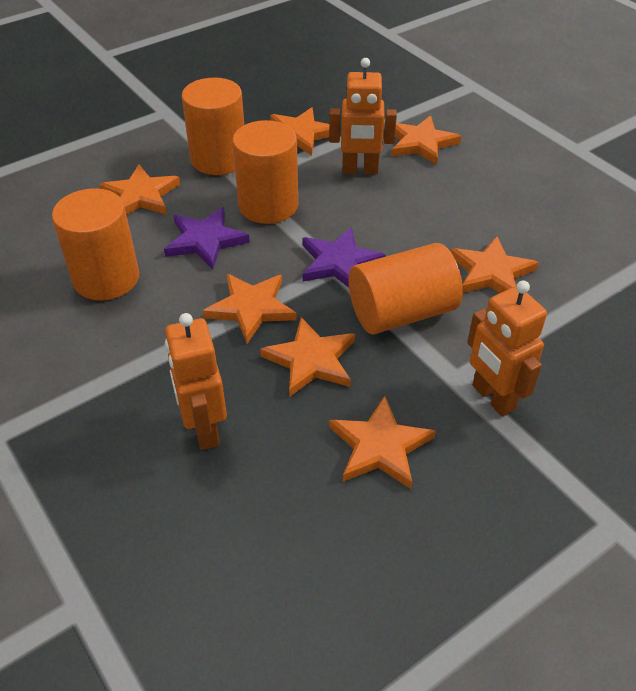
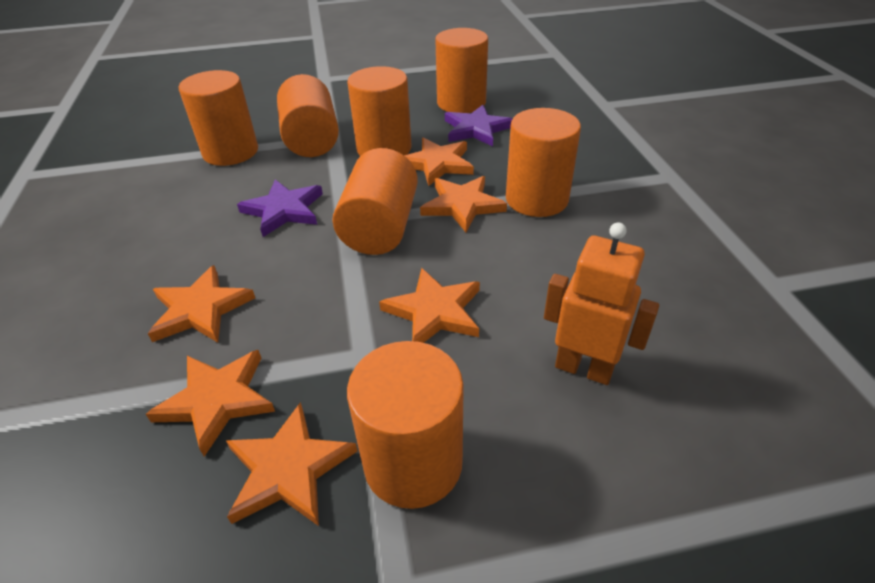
orange cylinder: 4 -> 7
orange robot: 3 -> 1
orange star: 7 -> 6

